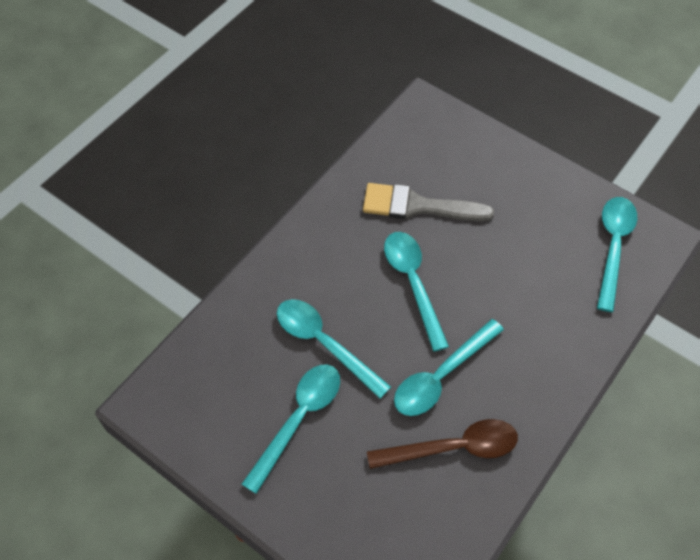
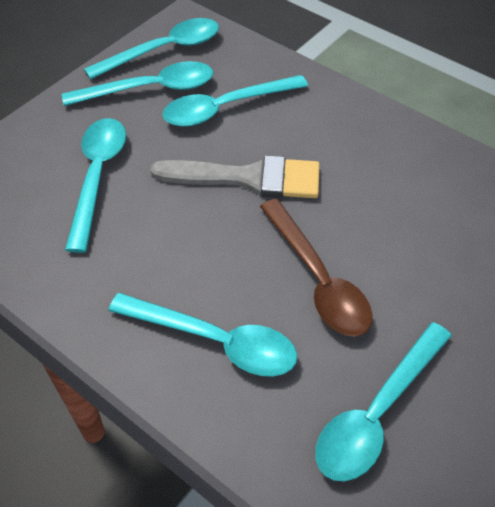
turquoise spoon: 5 -> 6

